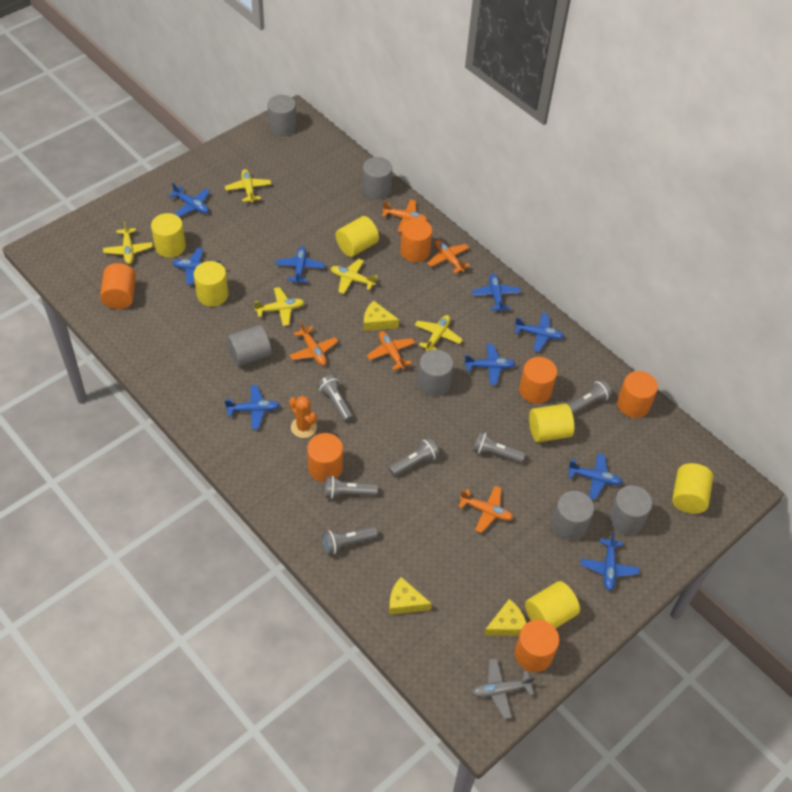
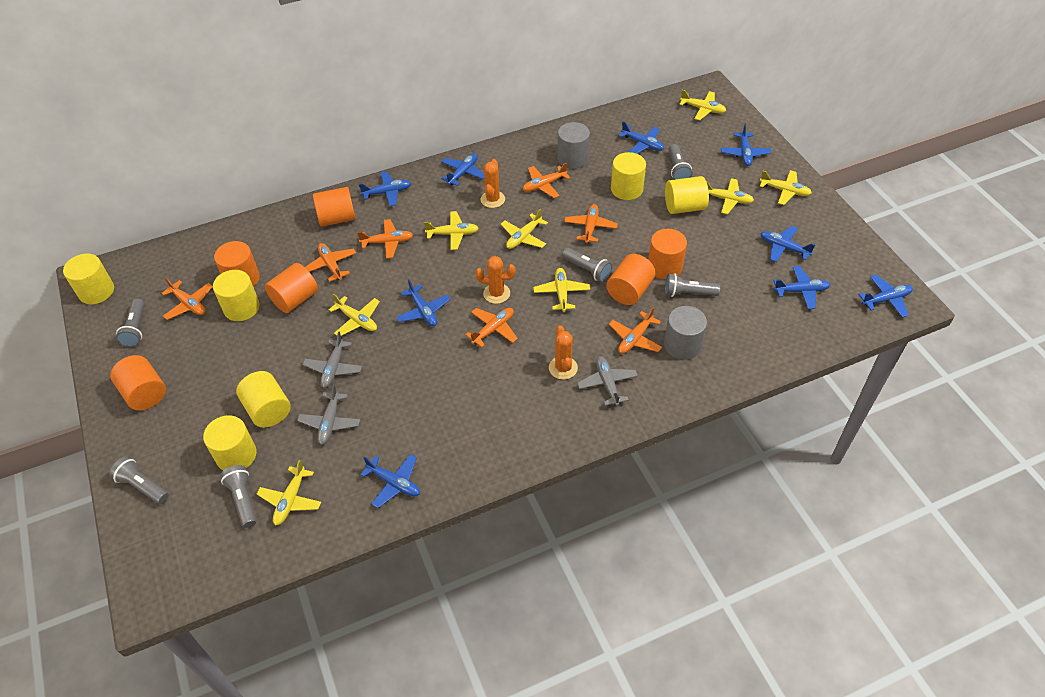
grey cylinder: 6 -> 2
grey plane: 1 -> 3
orange cactus: 1 -> 3
orange plane: 5 -> 7
yellow cheese: 3 -> 0
yellow plane: 5 -> 8

